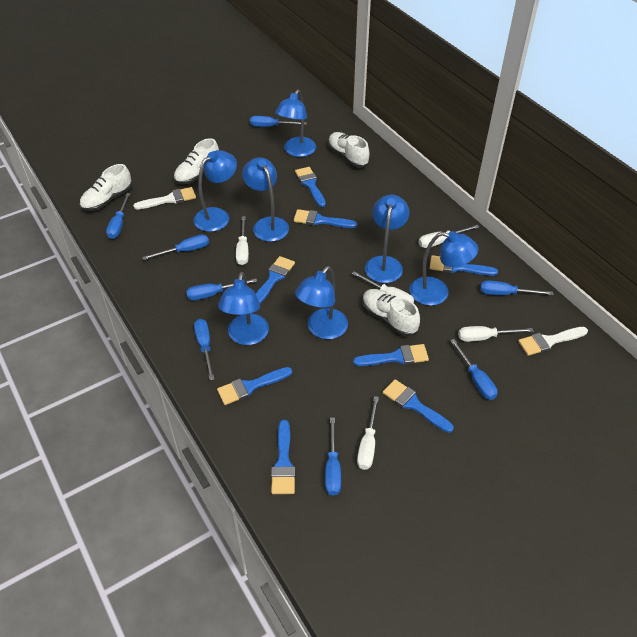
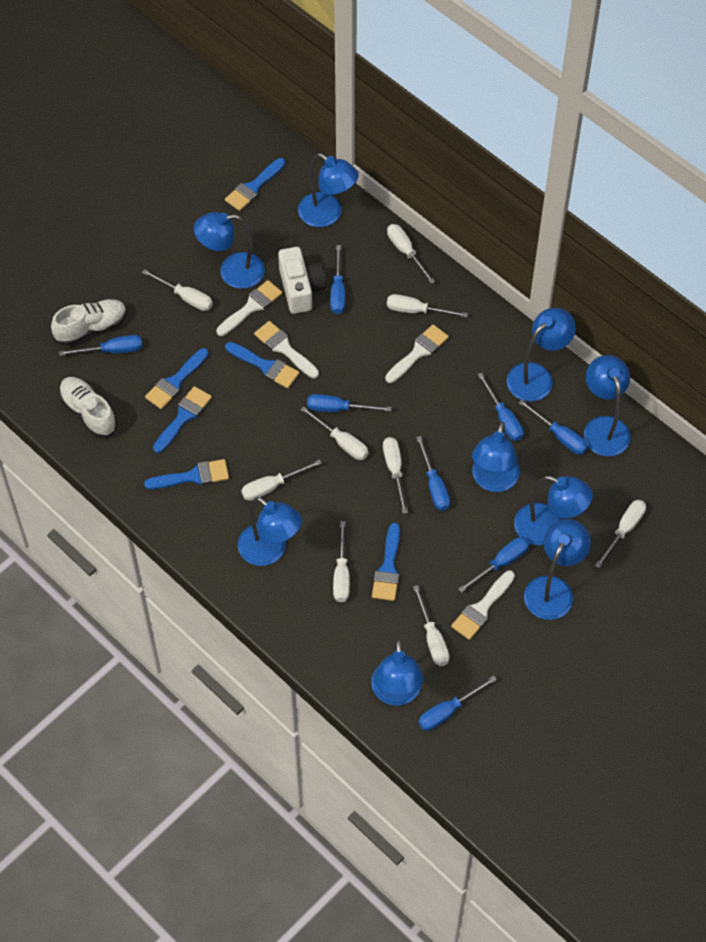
blue brush: 8 -> 6
blue lamp: 7 -> 9
white brush: 2 -> 4
white camera: 0 -> 1
white screwdriver: 5 -> 9
white shoe: 4 -> 2

